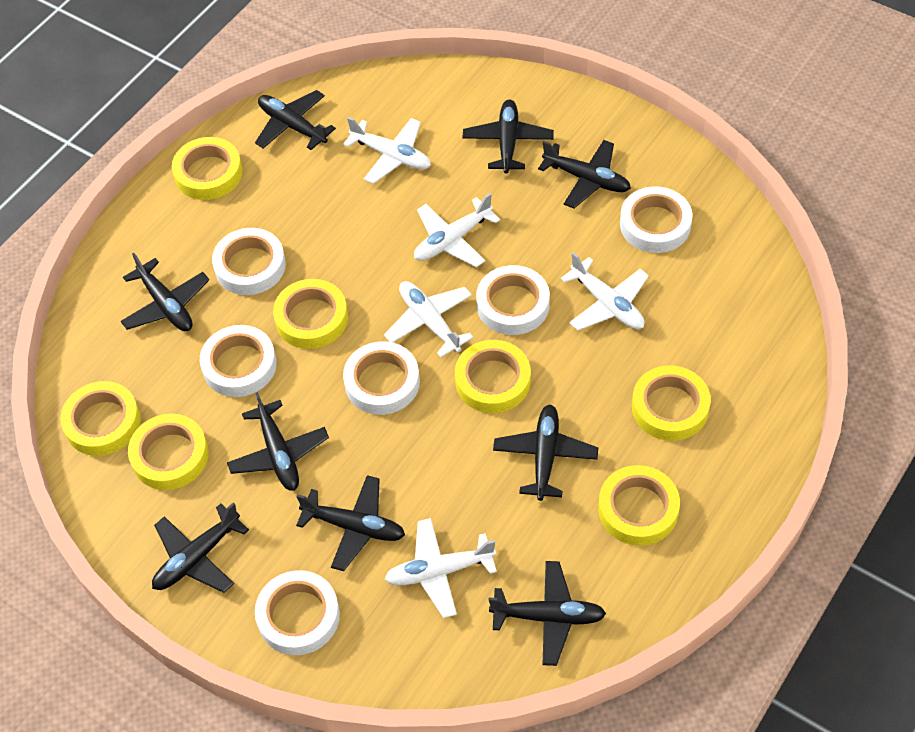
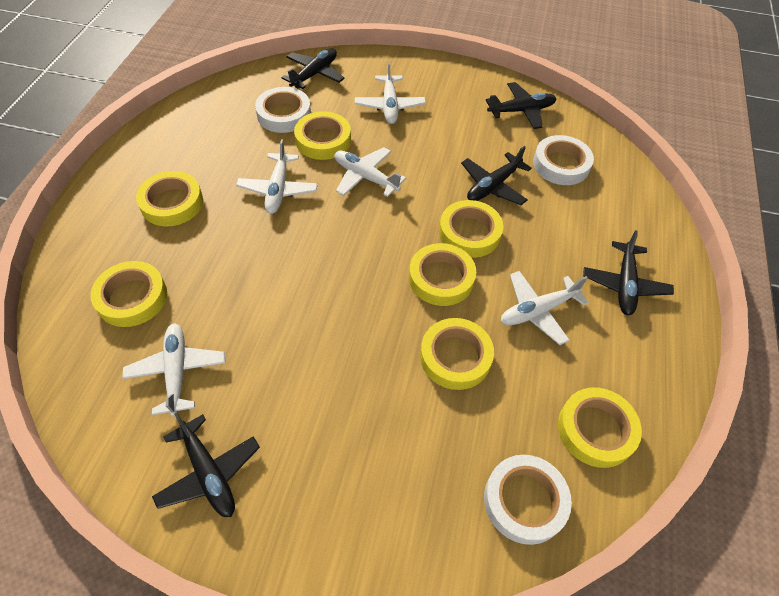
black plane: 9 -> 5
white tape: 6 -> 3

